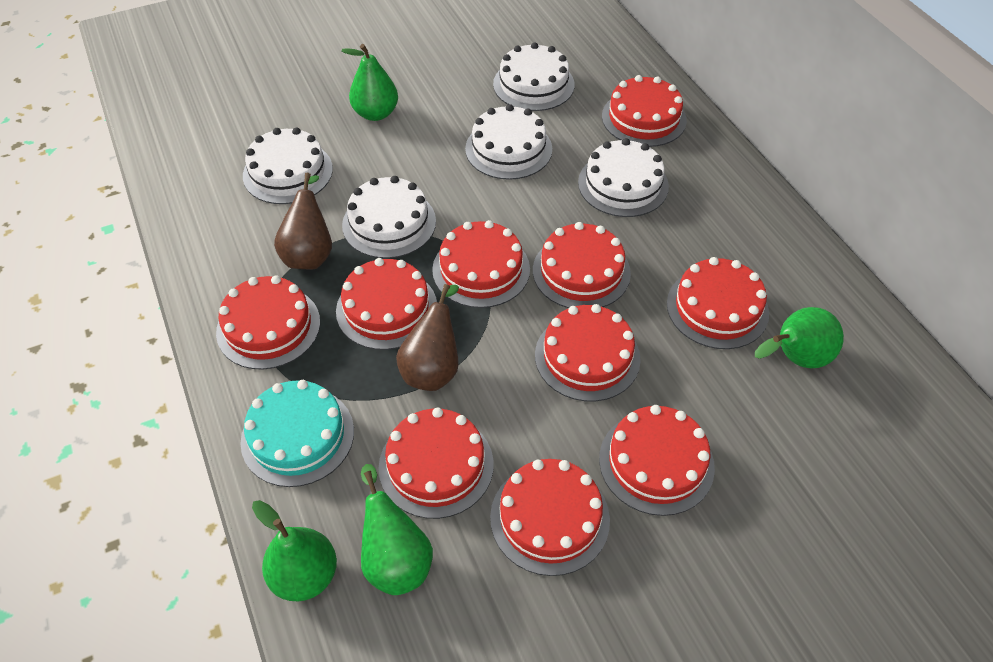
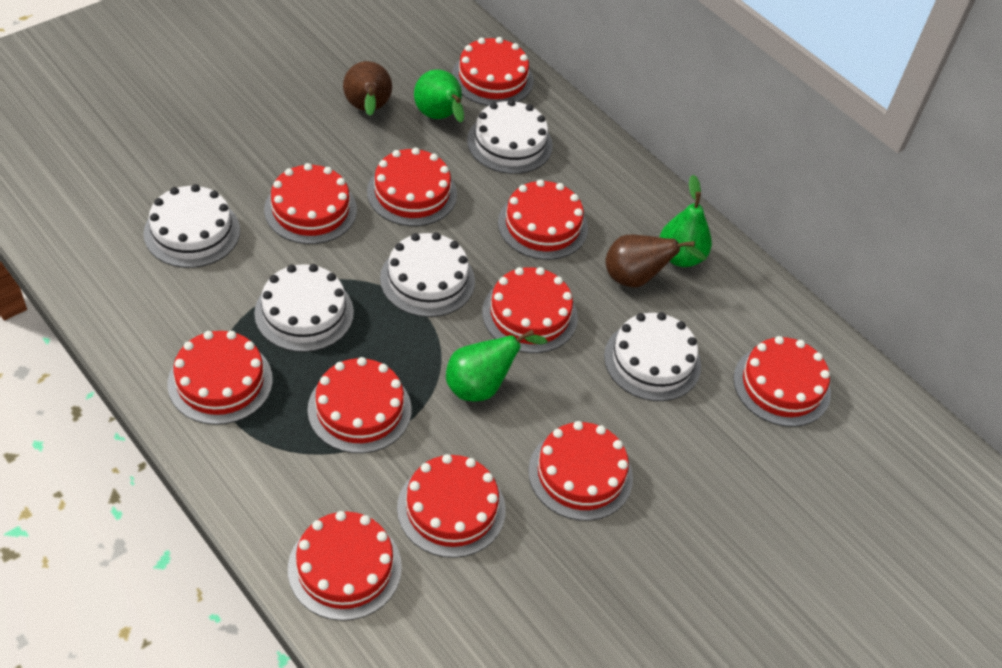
green pear: 4 -> 3
red cake: 10 -> 11
turquoise cake: 1 -> 0

